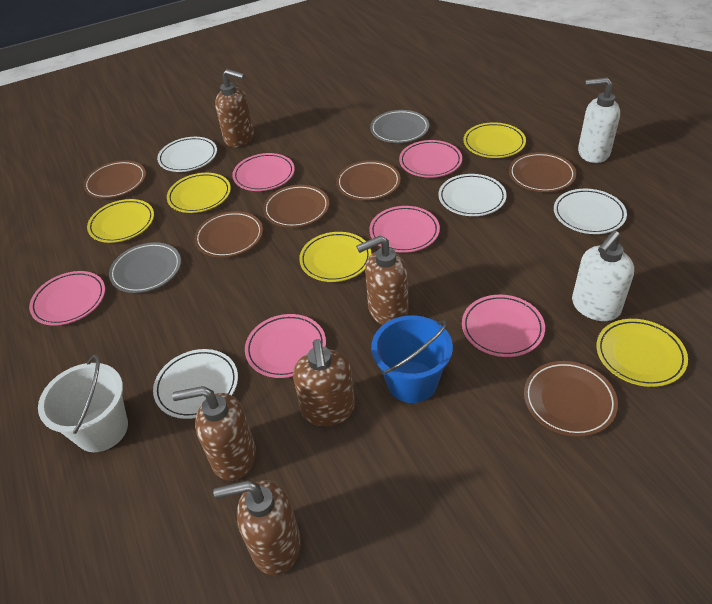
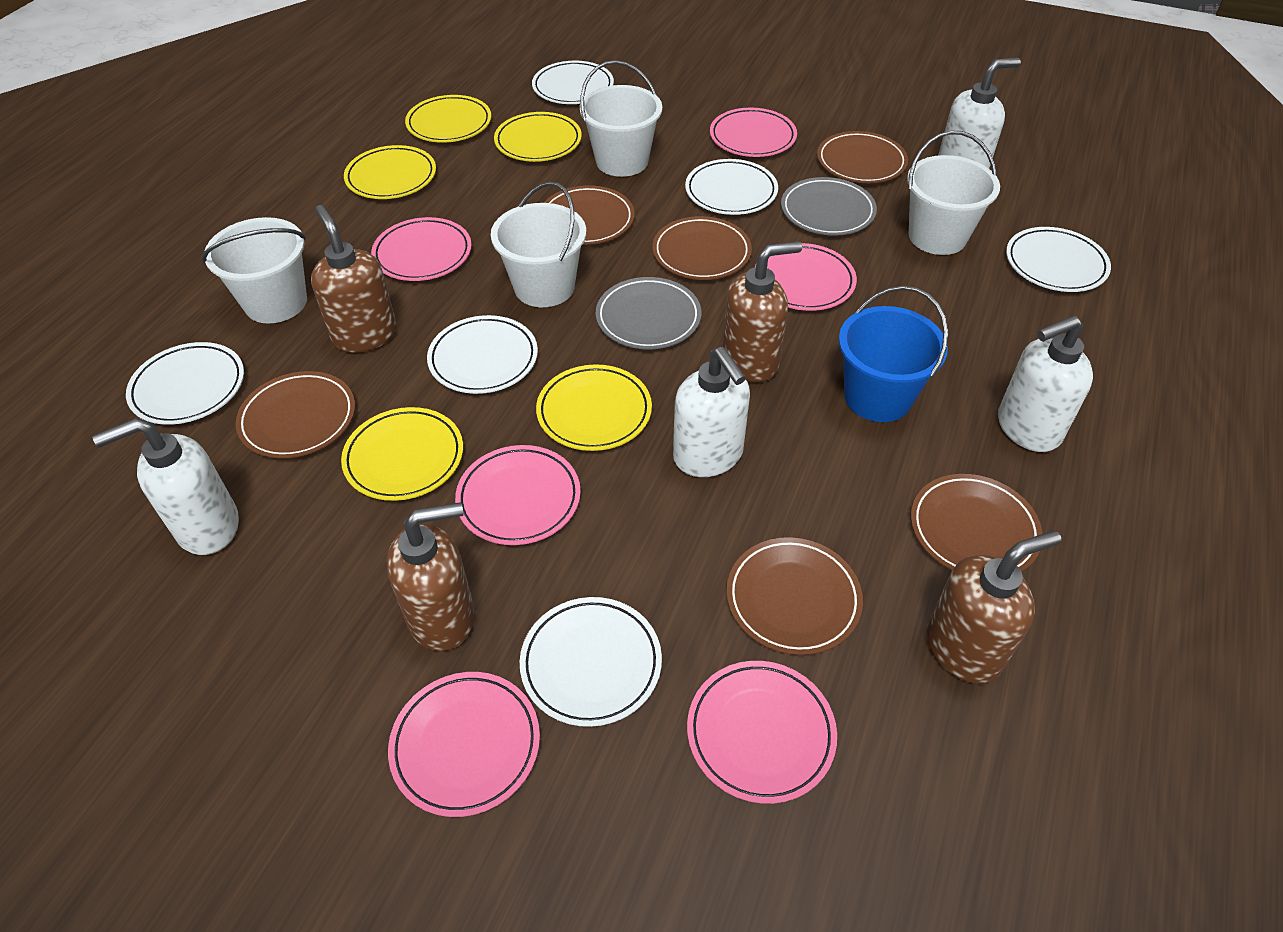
brown soap dispenser: 5 -> 4
white bucket: 1 -> 4
white plate: 4 -> 6
white soap dispenser: 2 -> 4

